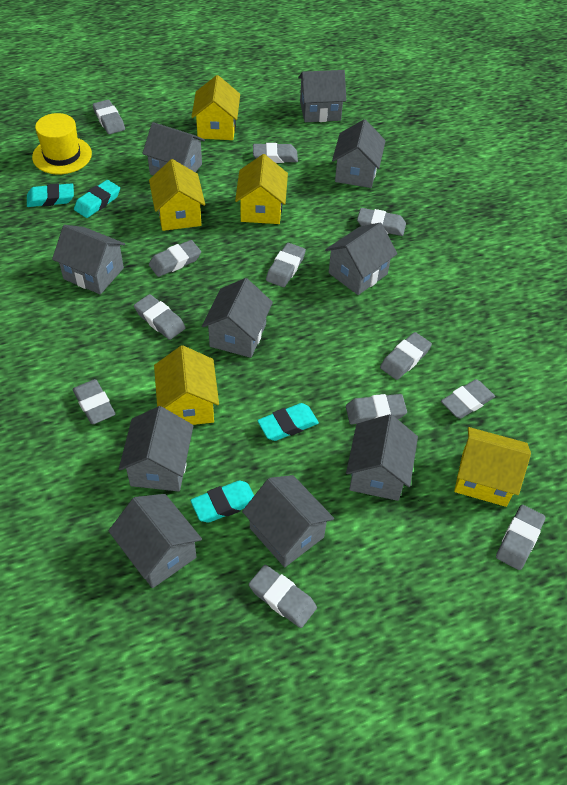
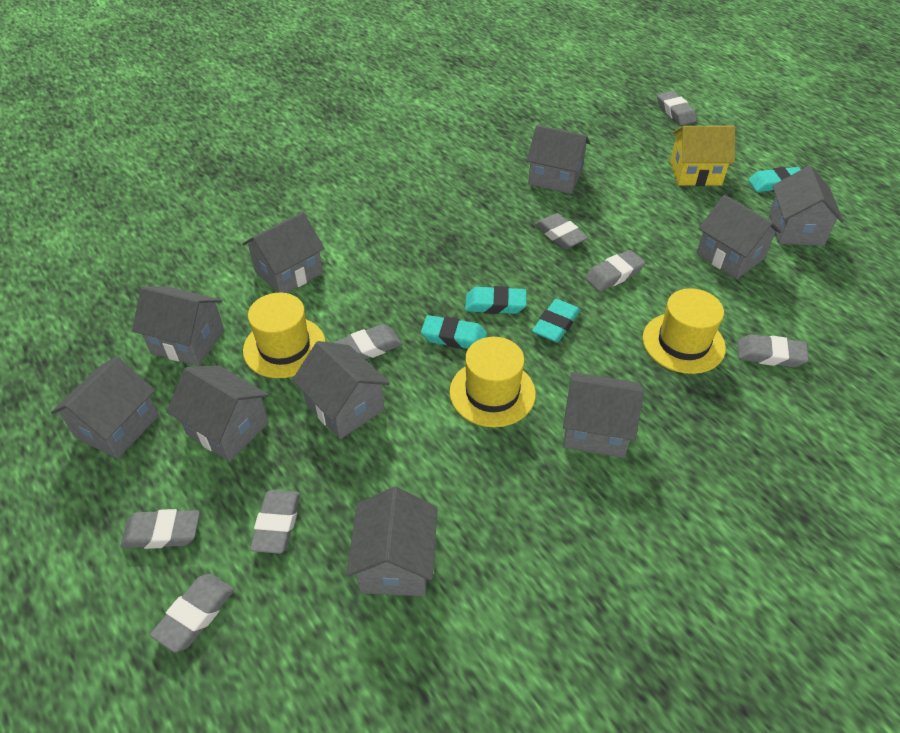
grey eraser: 12 -> 8
yellow hat: 1 -> 3
yellow house: 5 -> 1

